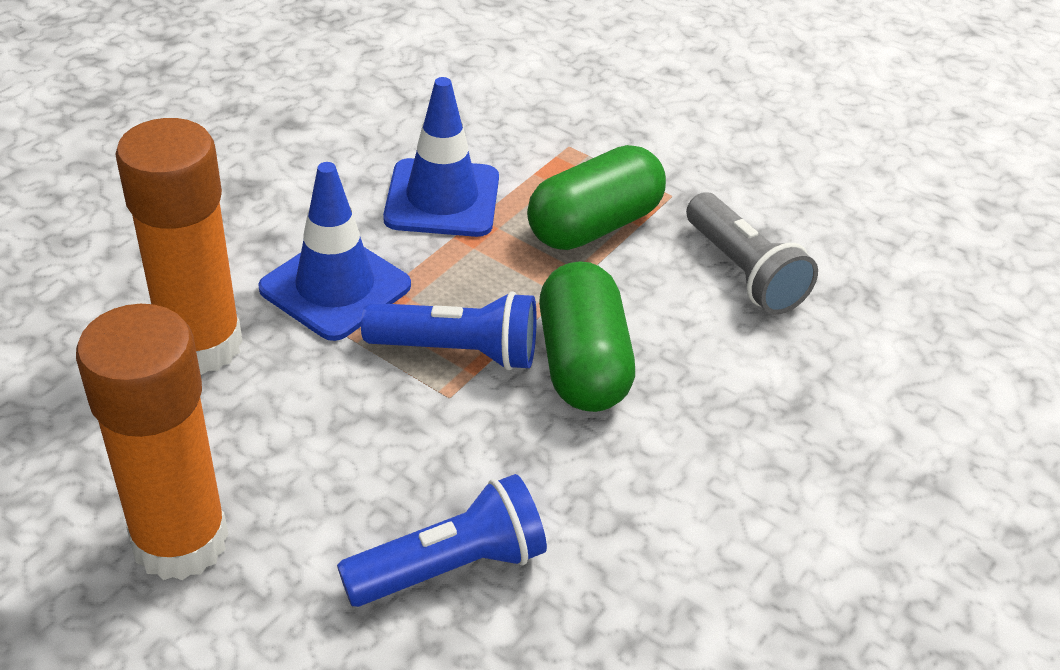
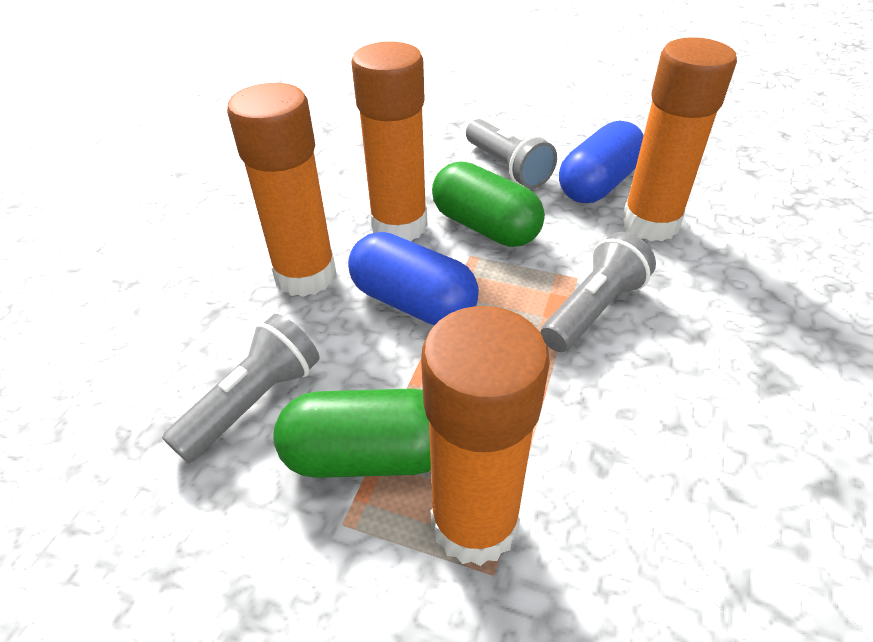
blue capsule: 0 -> 2
blue flashlight: 2 -> 0
blue traffic cone: 2 -> 0
grey flashlight: 1 -> 3
orange glue stick: 2 -> 4

